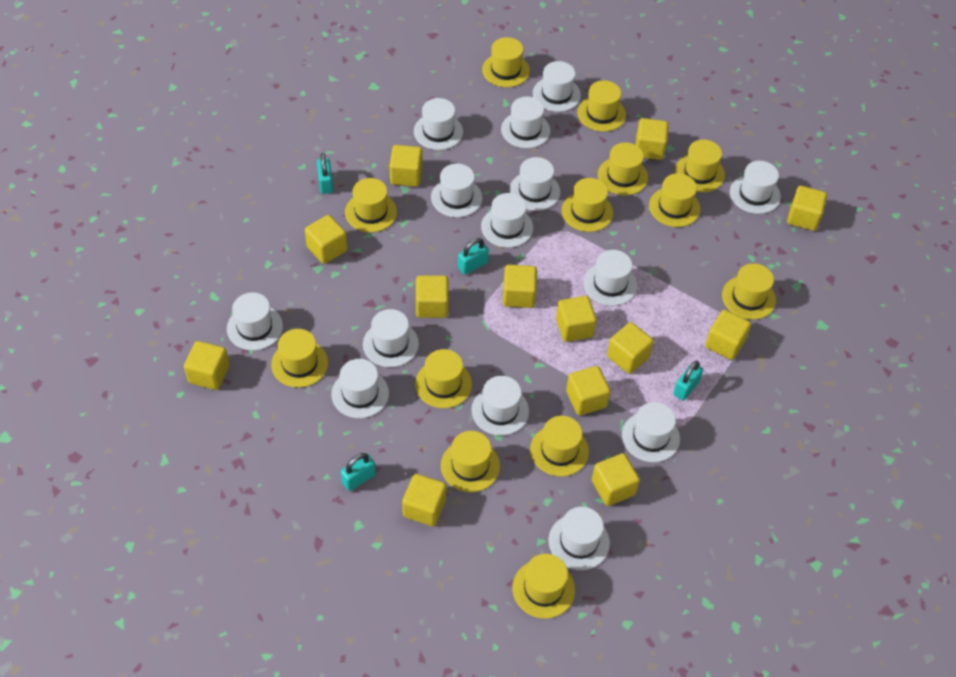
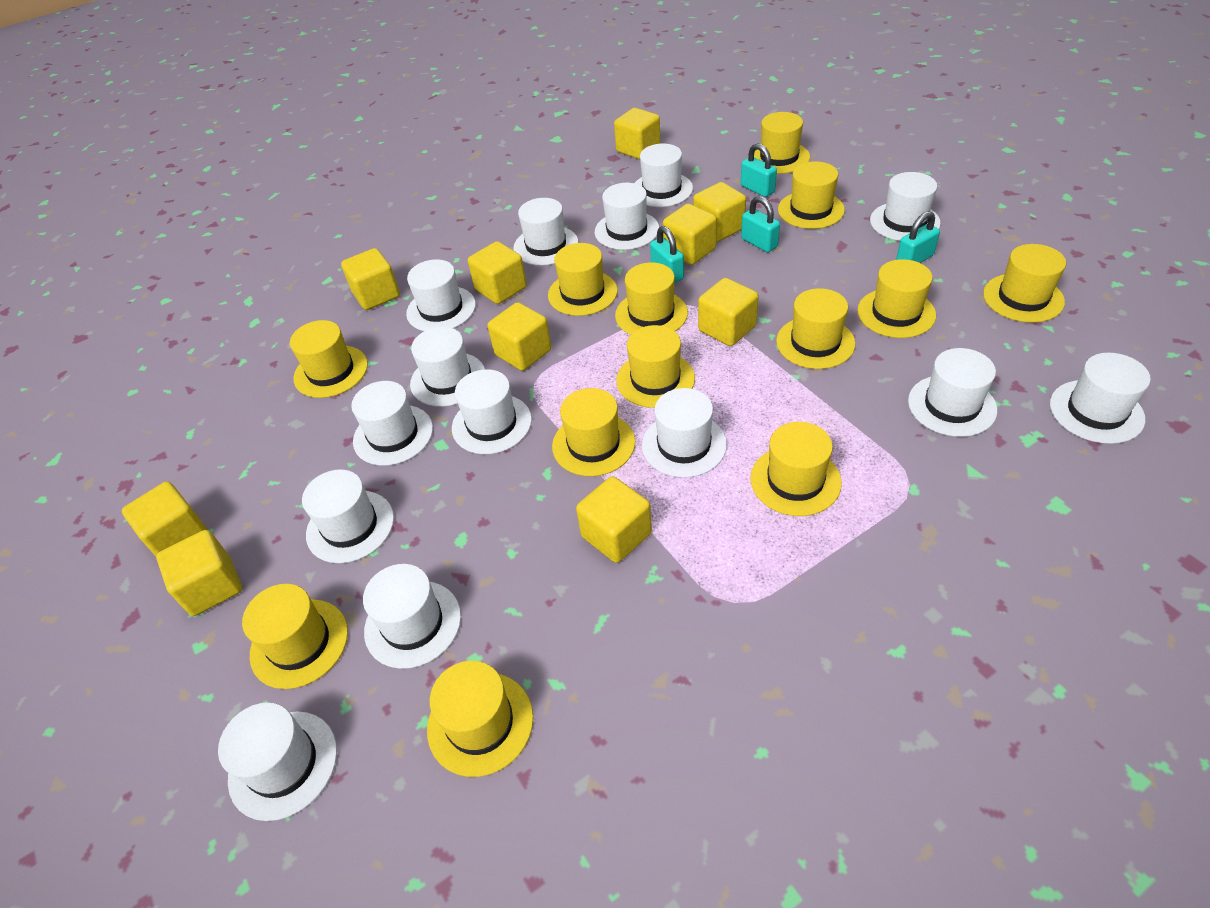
yellow cube: 13 -> 10

